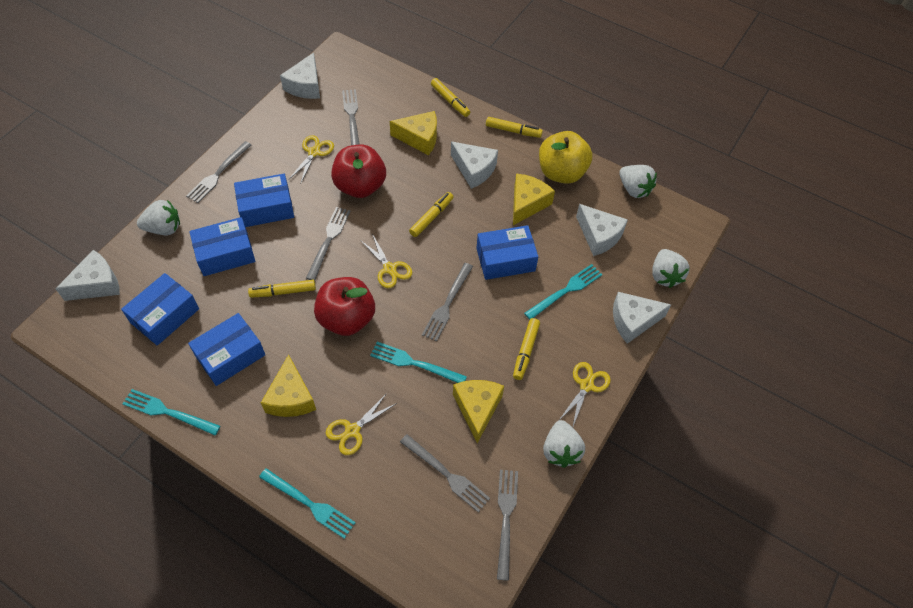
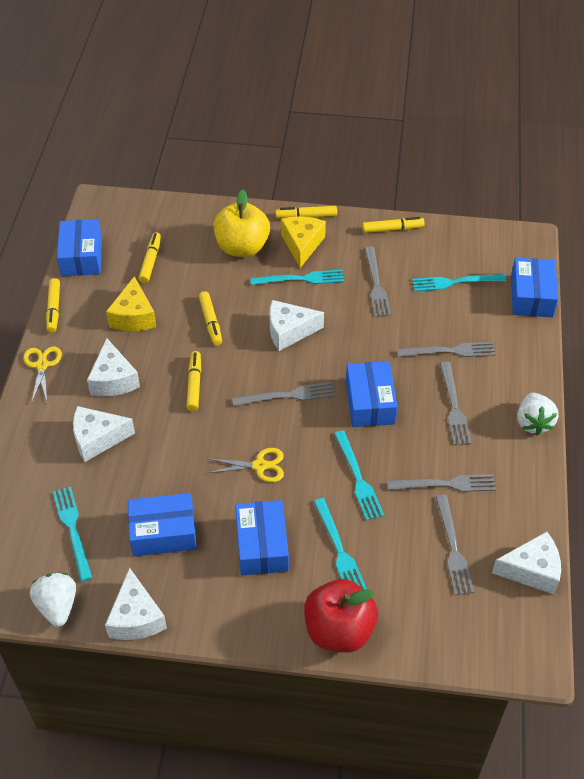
red apple: 2 -> 1
turquoise fork: 4 -> 5
white strawberry: 4 -> 2
yellow cheese: 4 -> 2
yellow marker: 5 -> 6
yellow scissors: 4 -> 2

